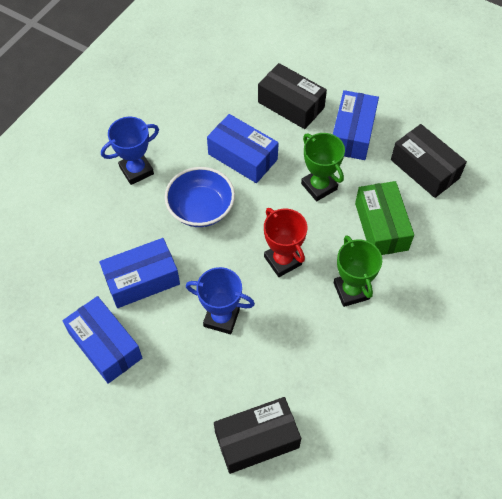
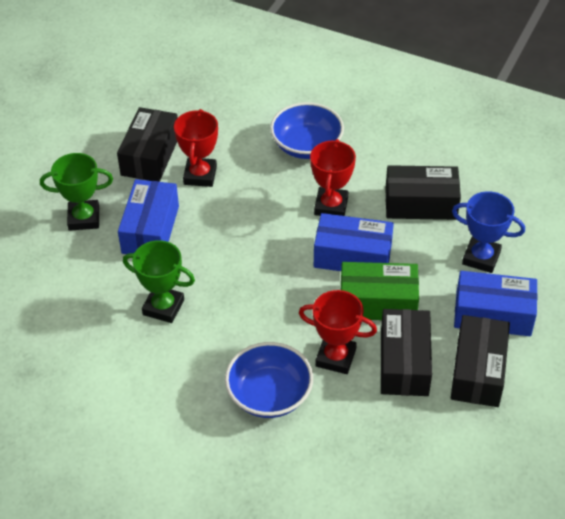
black box: 3 -> 4
blue bowl: 1 -> 2
blue box: 4 -> 3
blue trophy: 2 -> 1
red trophy: 1 -> 3

